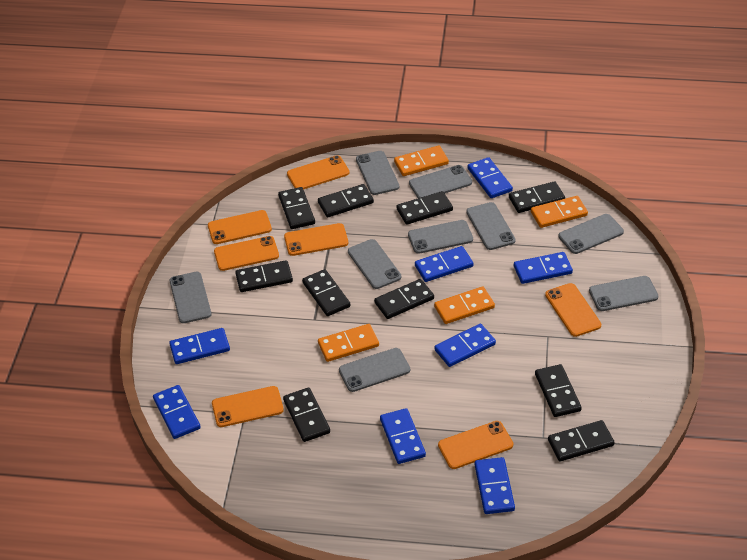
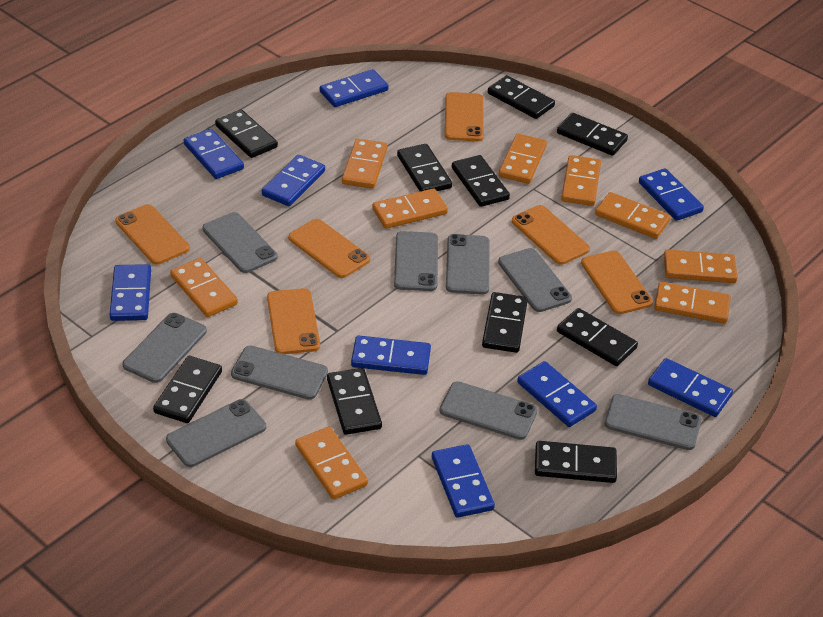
blue domino: 8 -> 9
orange domino: 4 -> 9
orange phone: 7 -> 6

